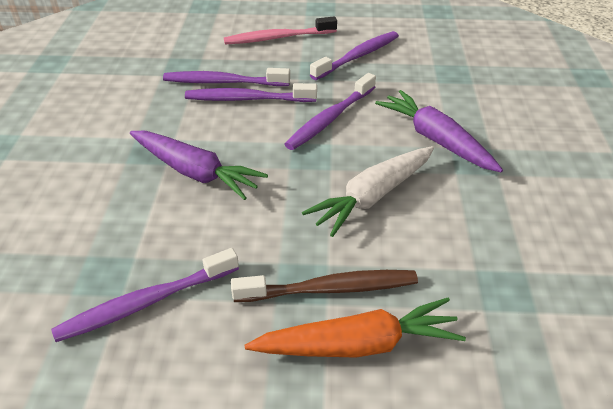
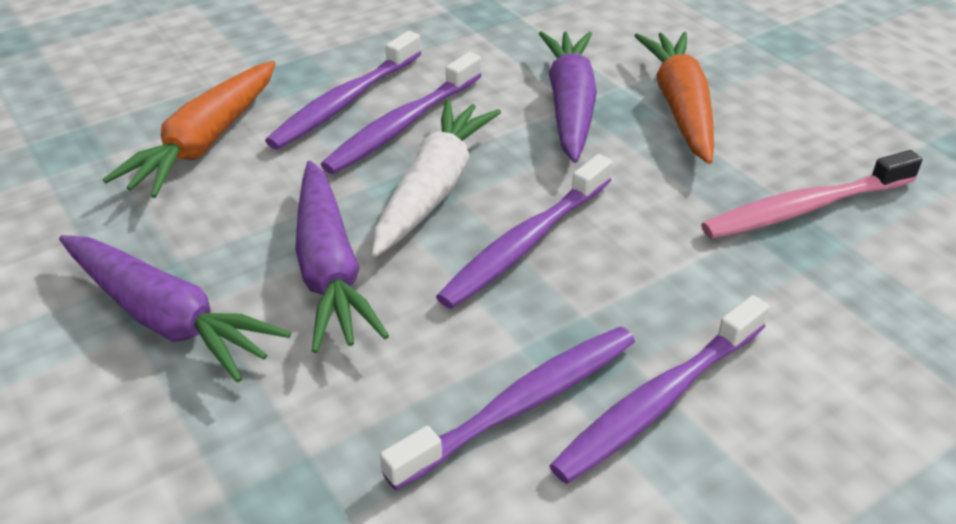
brown toothbrush: 1 -> 0
orange carrot: 1 -> 2
purple carrot: 2 -> 3

